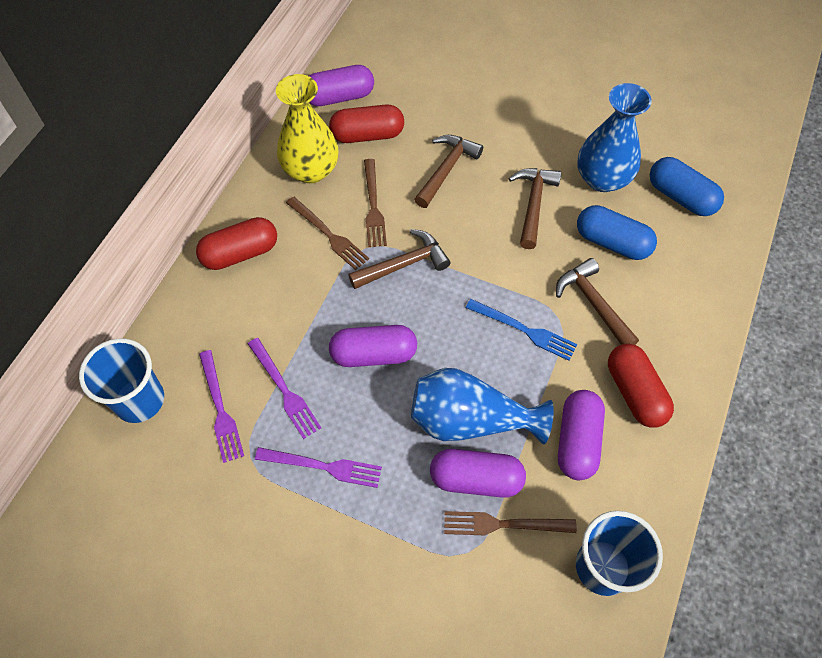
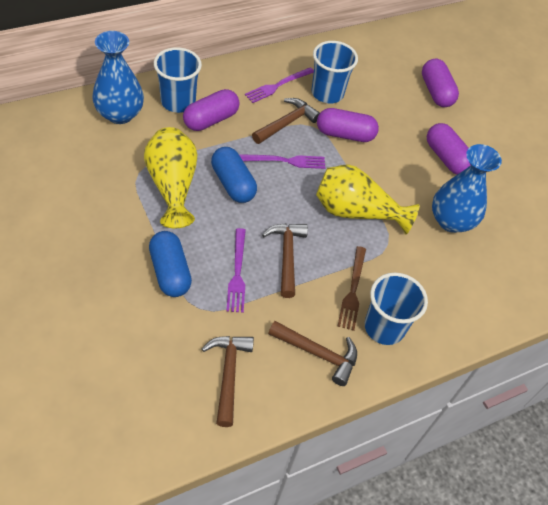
blue cup: 2 -> 3
blue fork: 1 -> 0
brown fork: 3 -> 1
red capsule: 3 -> 0
yellow vase: 1 -> 2

